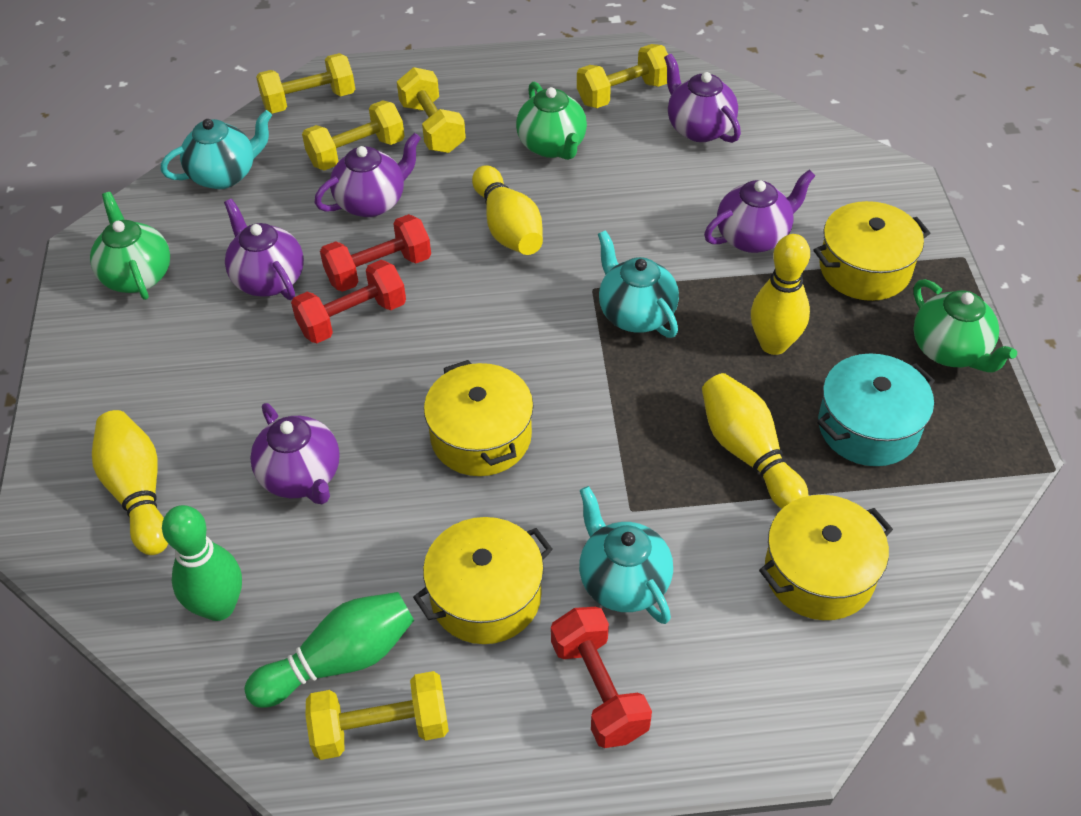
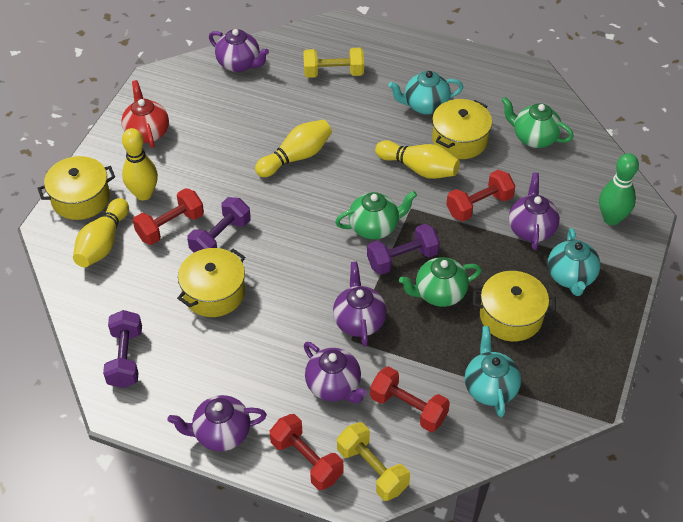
green bowling pin: 2 -> 1
purple dumbbell: 0 -> 3
red dumbbell: 3 -> 4
red teapot: 0 -> 1
turquoise pot: 1 -> 0
yellow dumbbell: 5 -> 2

